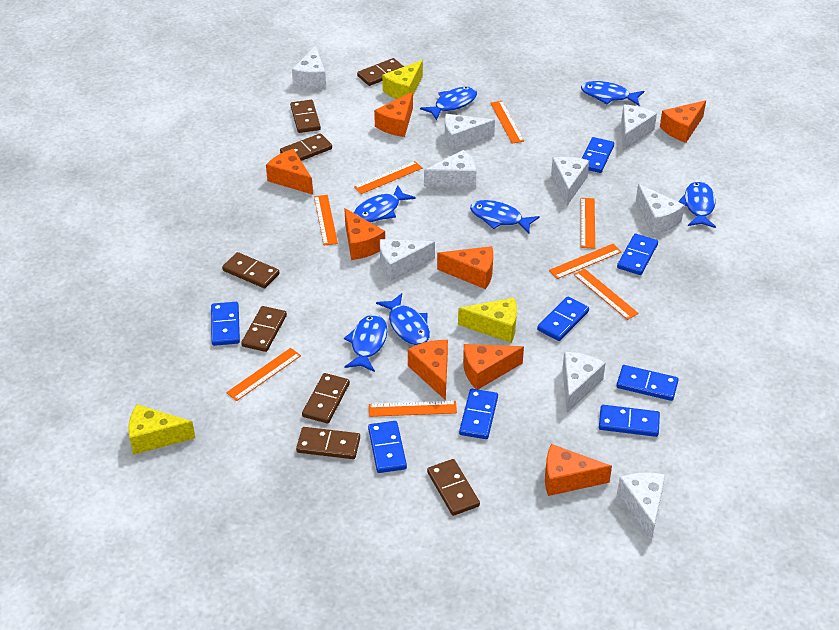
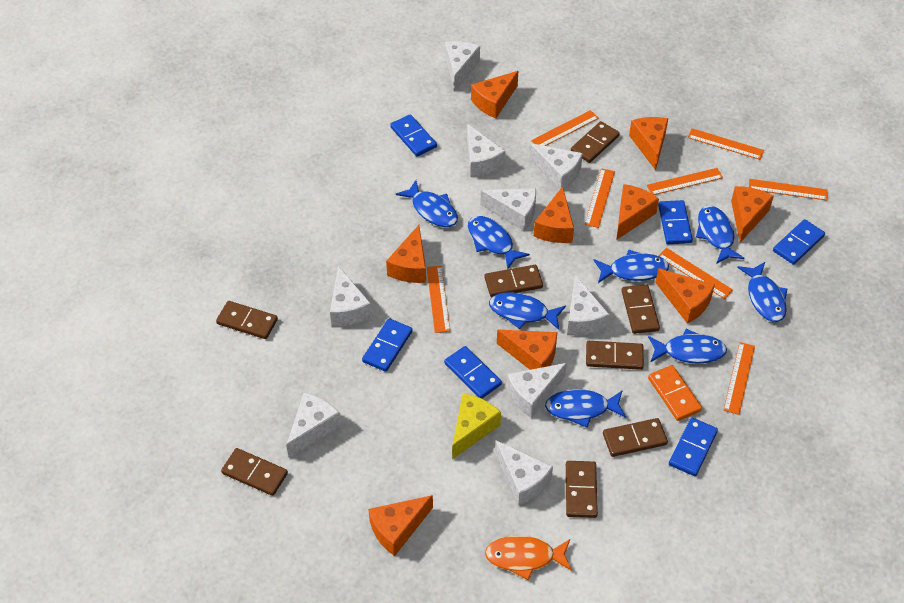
blue domino: 8 -> 6
blue fish: 7 -> 8
orange cheese: 8 -> 9
orange domino: 0 -> 1
orange fish: 0 -> 1
yellow cheese: 3 -> 1

